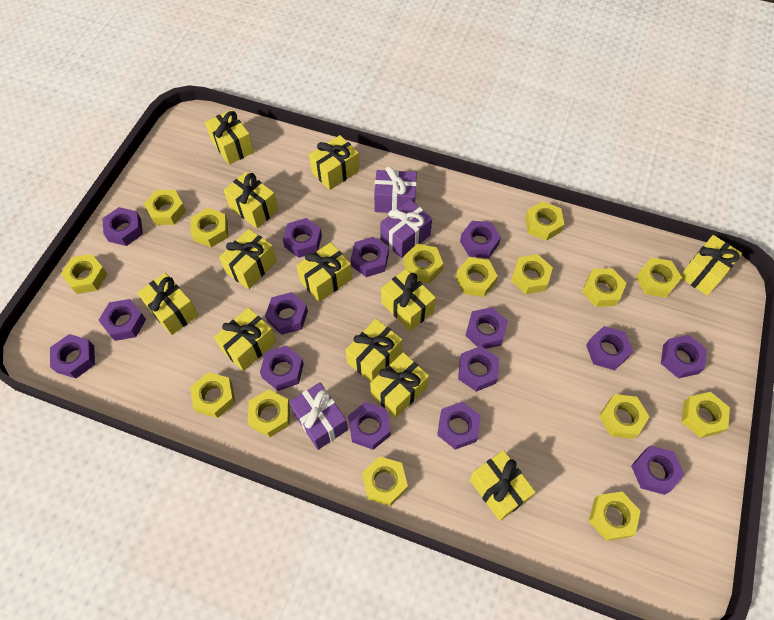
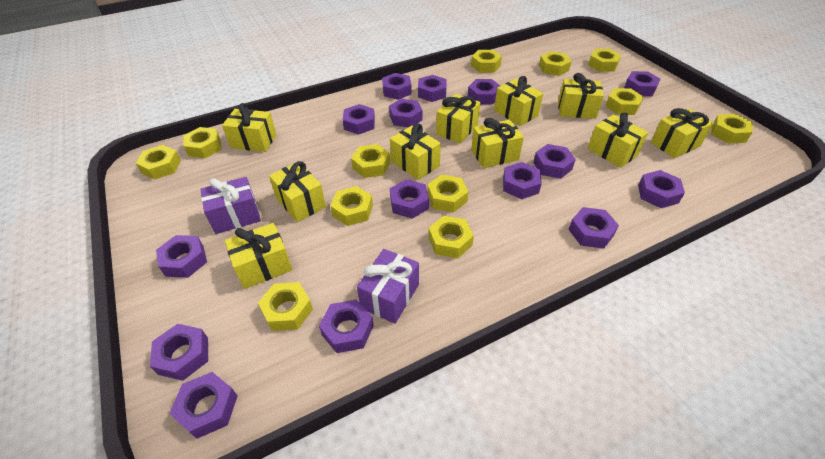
purple gift: 3 -> 2
yellow gift: 12 -> 10
yellow nut: 15 -> 12

